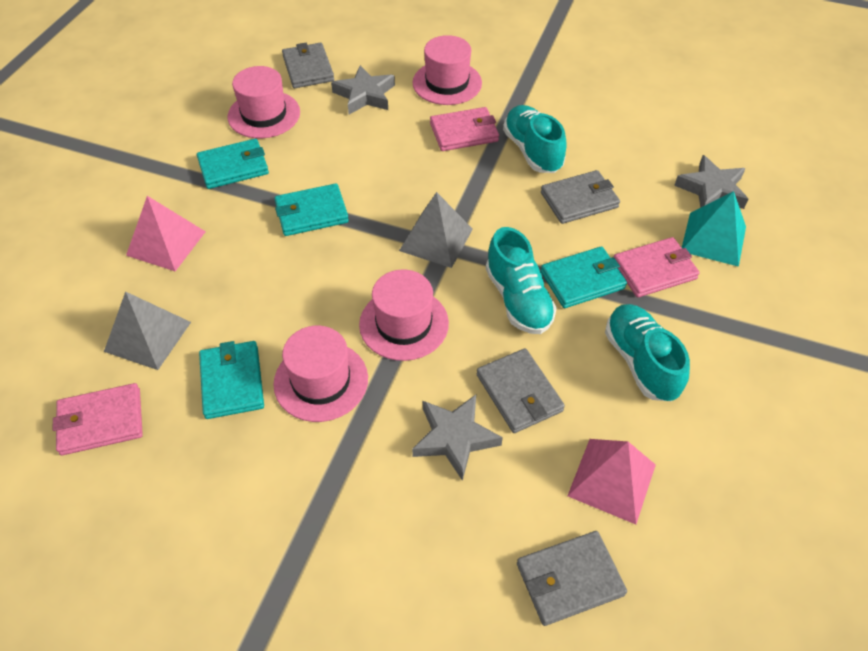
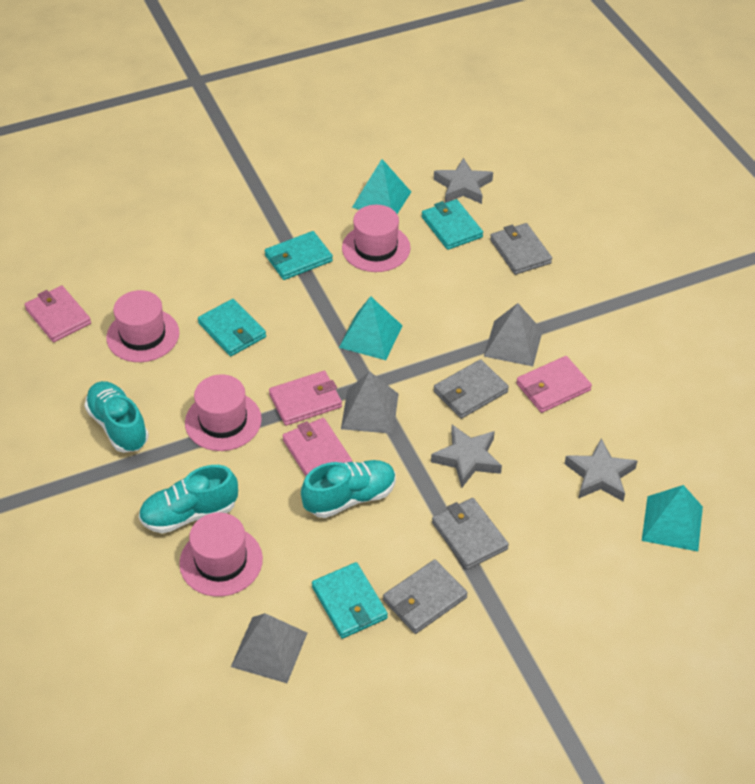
grey pyramid: 2 -> 3
pink pyramid: 2 -> 0
pink wallet: 3 -> 4
turquoise pyramid: 1 -> 3

